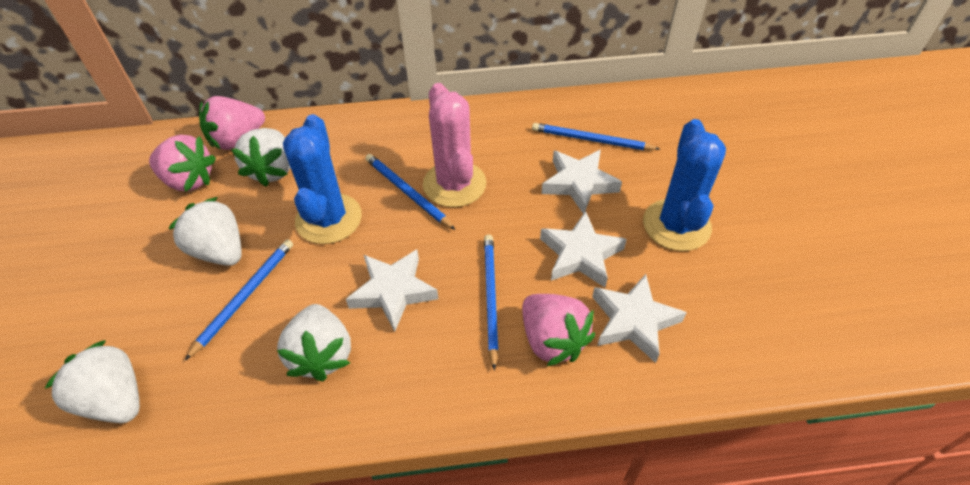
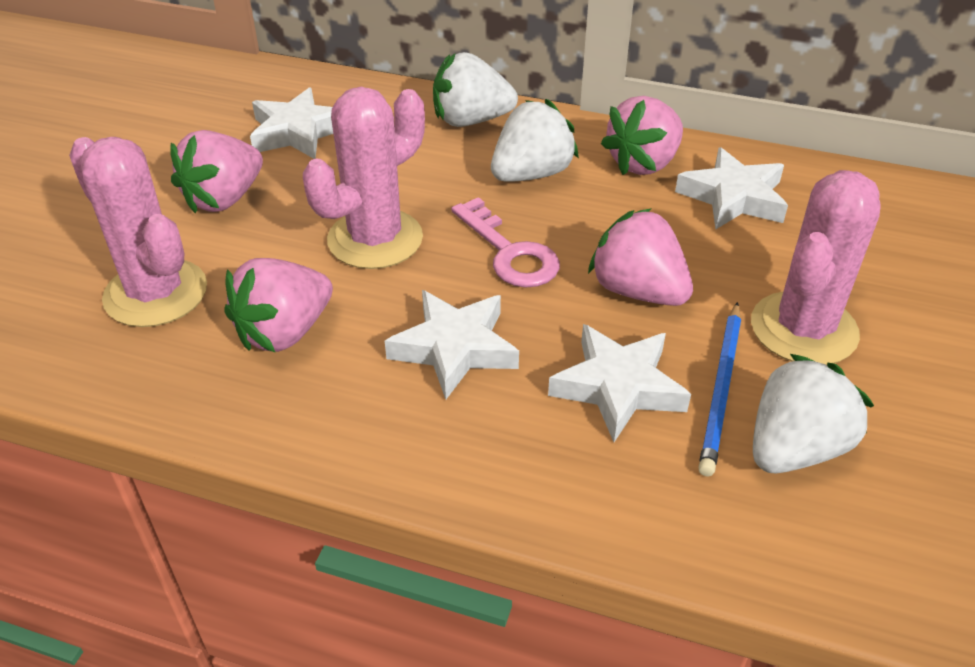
blue cactus: 2 -> 0
blue pencil: 4 -> 1
pink cactus: 1 -> 3
pink key: 0 -> 1
pink strawberry: 3 -> 4
white strawberry: 4 -> 3

